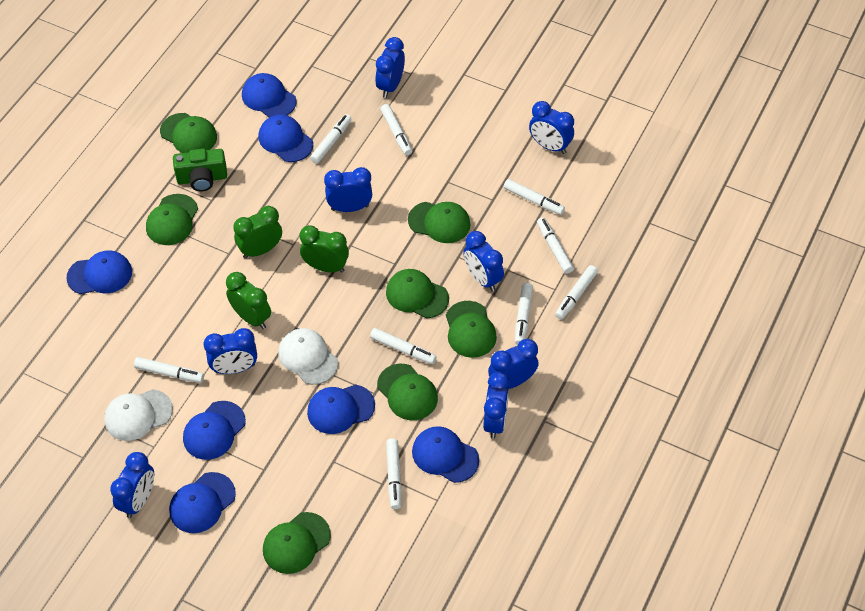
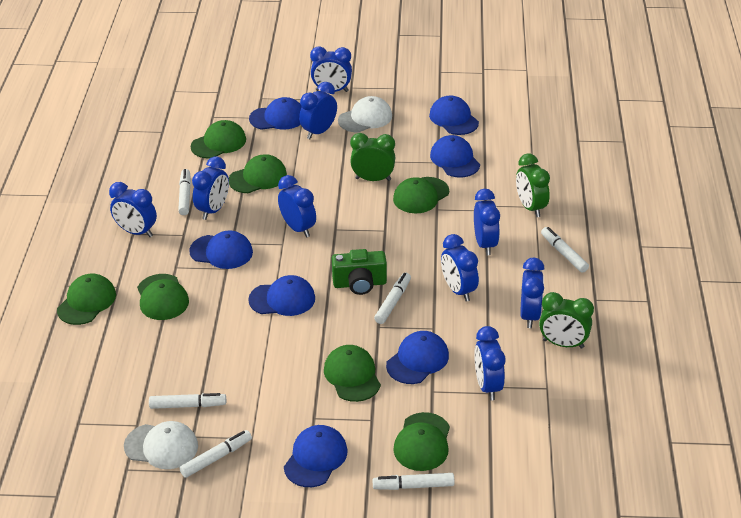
blue clock: 8 -> 9
white marker: 9 -> 6

